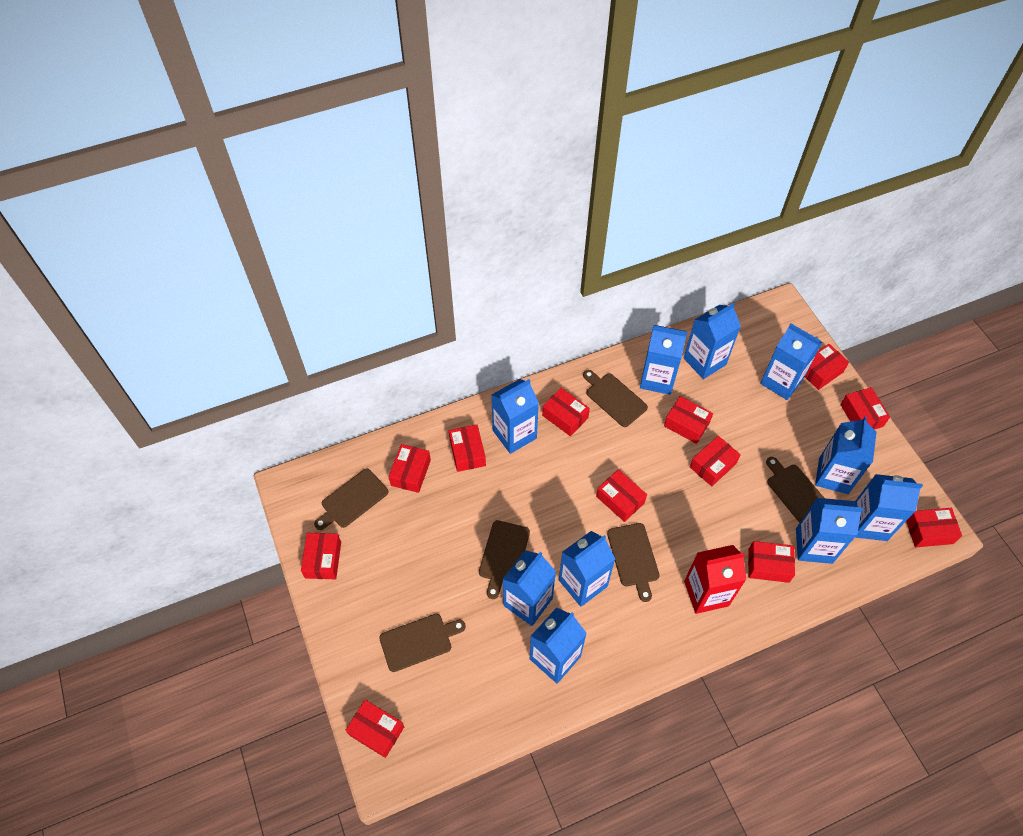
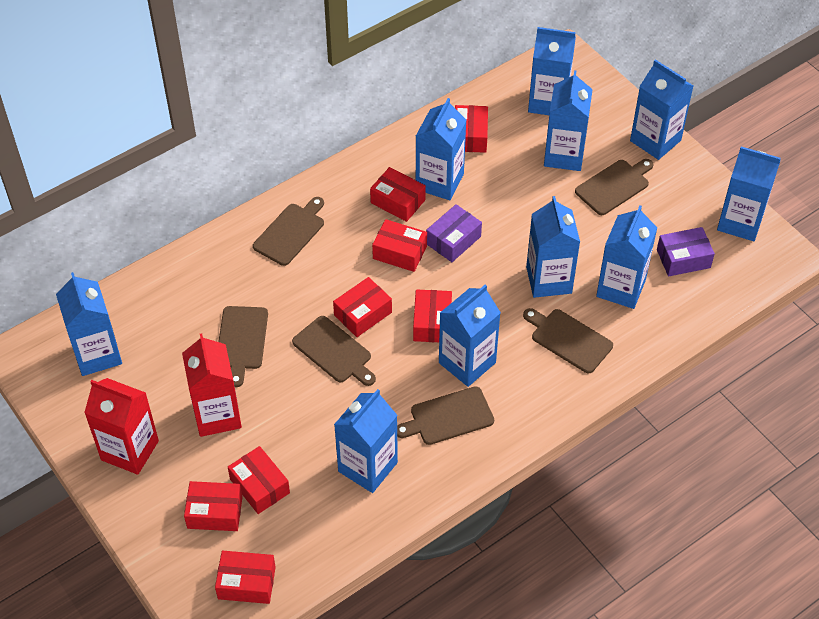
purple box: 0 -> 2
red box: 12 -> 8
red carton: 1 -> 2

